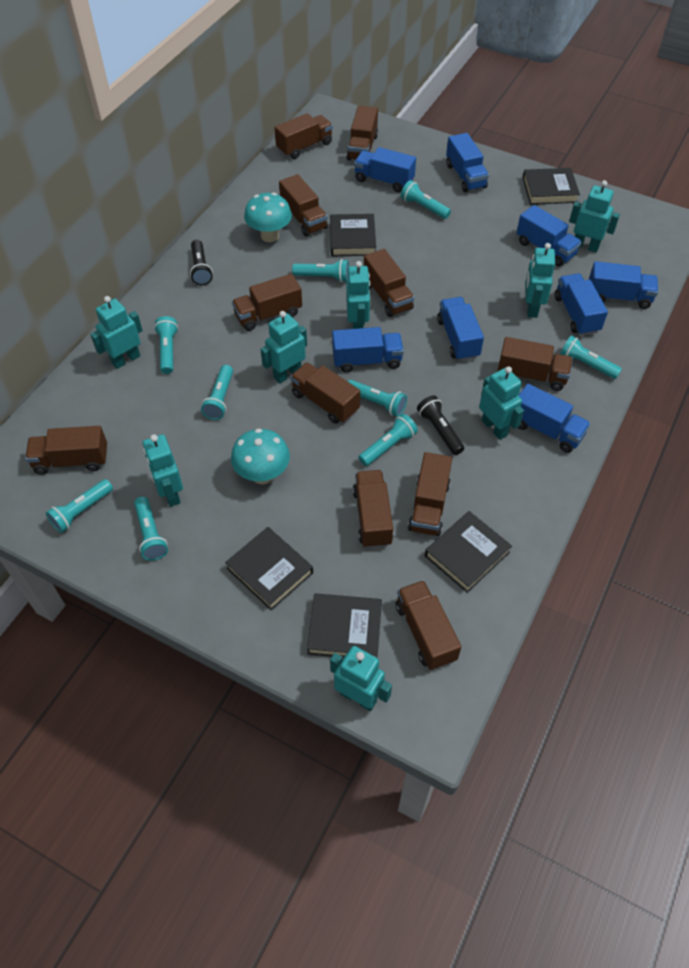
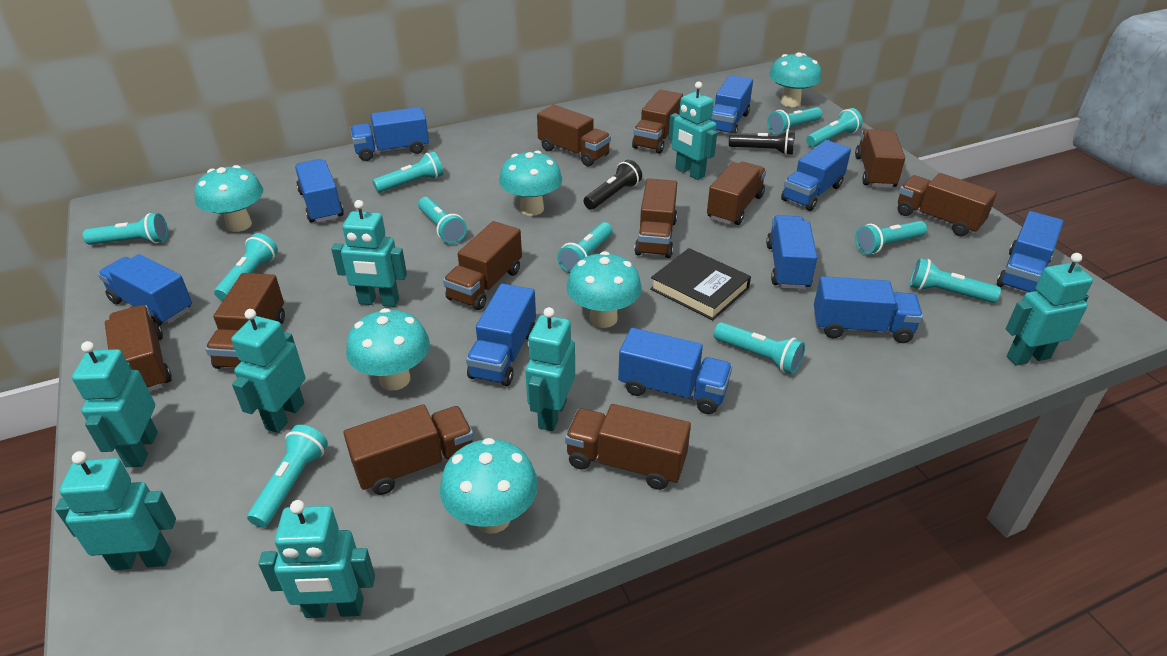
black book: 5 -> 1
blue truck: 8 -> 10
turquoise flashlight: 9 -> 11
turquoise mushroom: 2 -> 6

